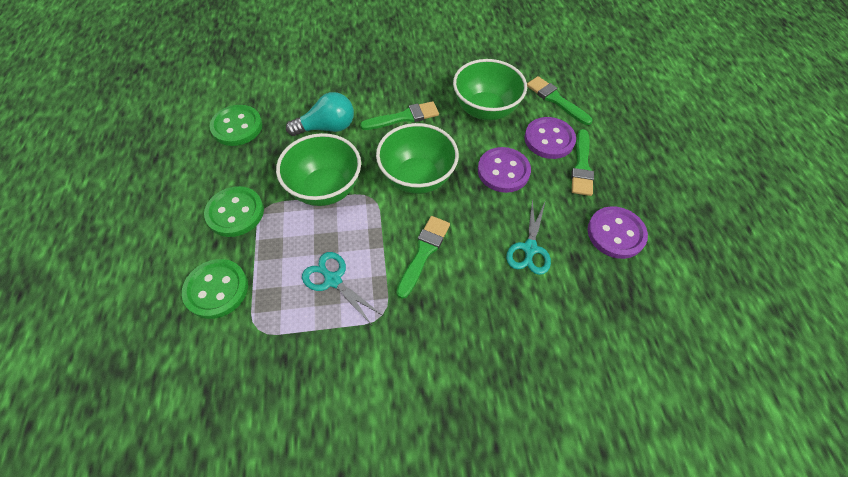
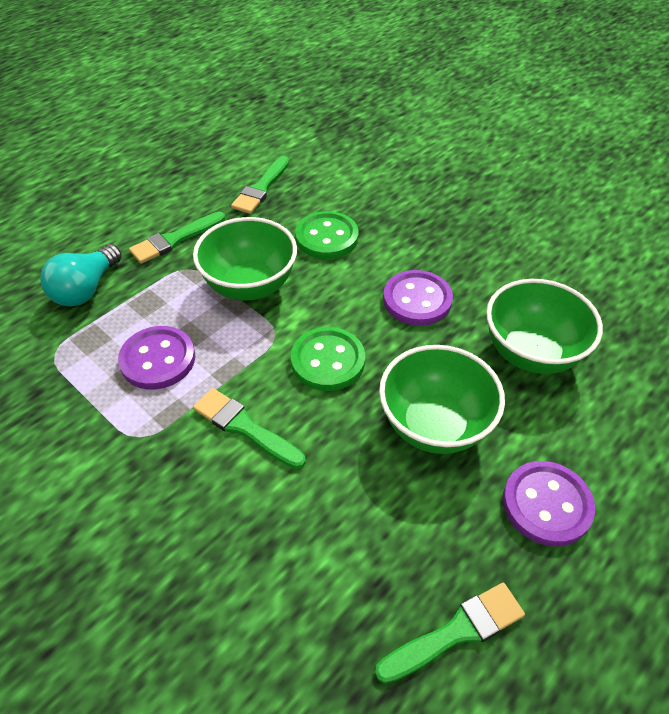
green button: 3 -> 2
turquoise scissors: 2 -> 0

